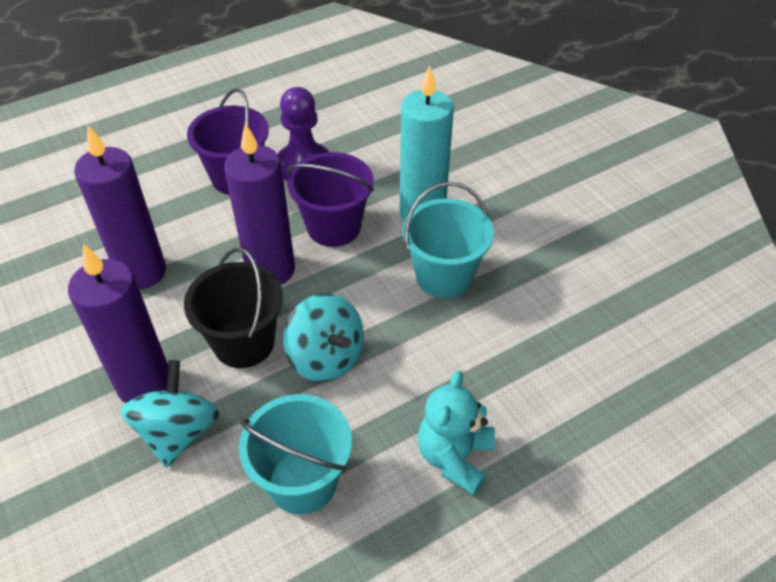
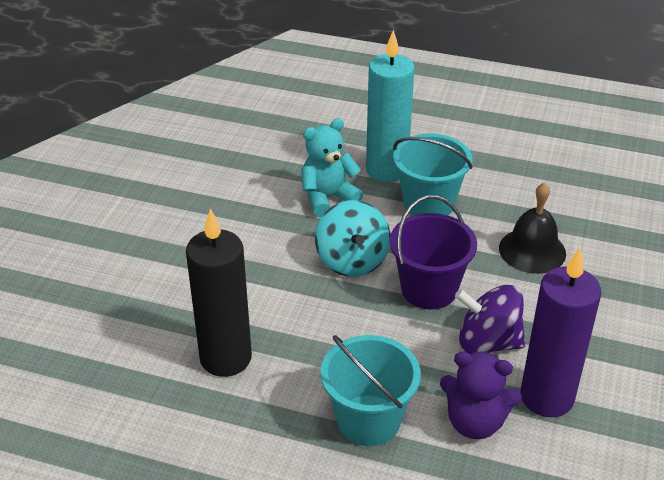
black bell: 0 -> 1
black bucket: 1 -> 0
black candle: 0 -> 1
purple bucket: 2 -> 1
purple candle: 3 -> 1
purple pawn: 1 -> 0
purple spinning top: 0 -> 1
purple teddy bear: 0 -> 1
turquoise spinning top: 2 -> 1

